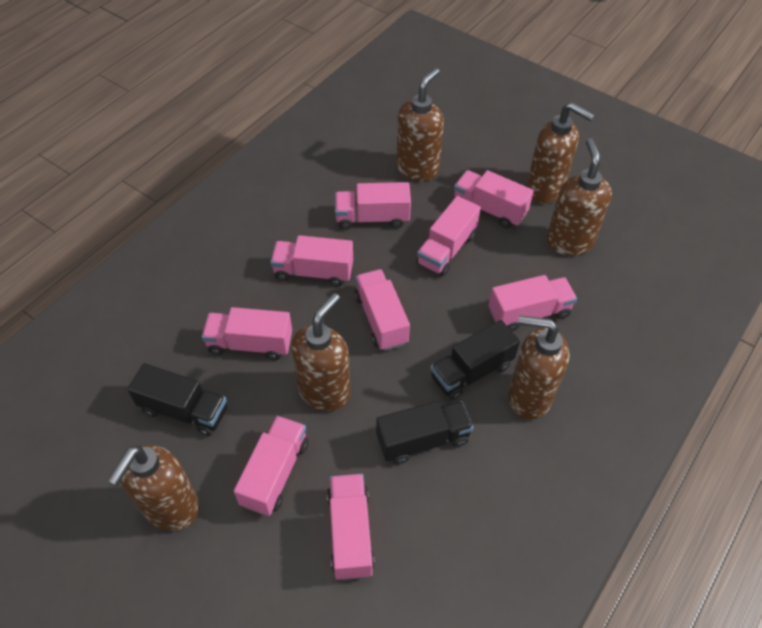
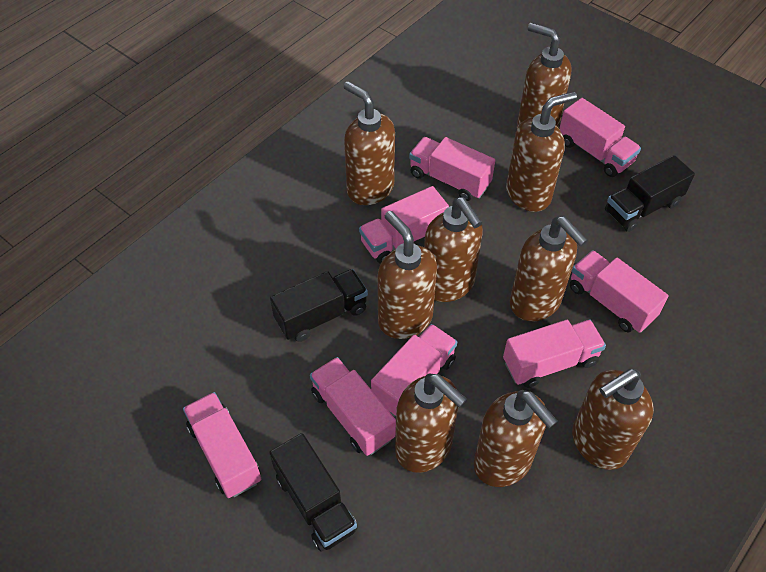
brown soap dispenser: 6 -> 9
pink truck: 9 -> 8

